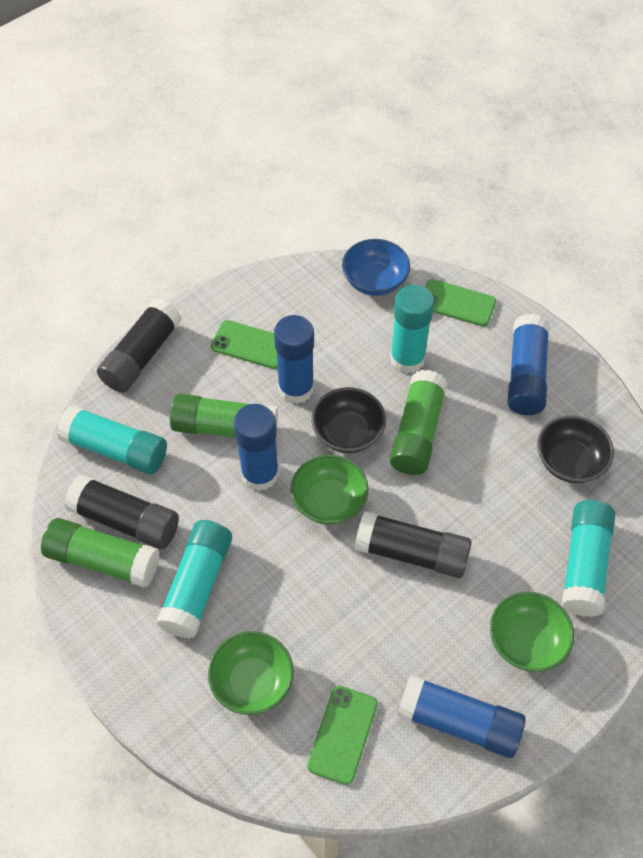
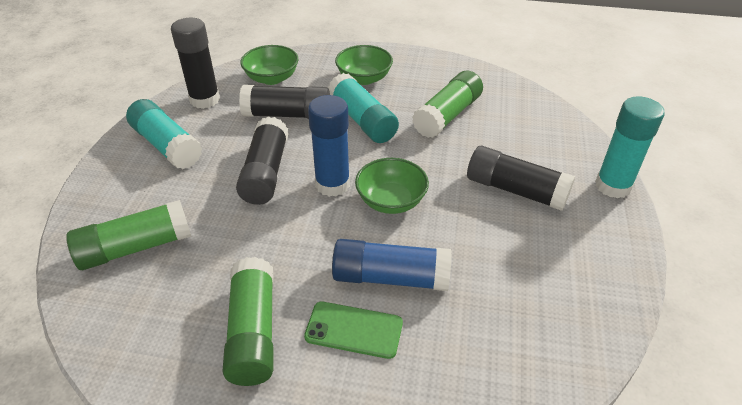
black bowl: 2 -> 0
black glue stick: 3 -> 4
blue bowl: 1 -> 0
blue glue stick: 4 -> 2
green phone: 3 -> 1
turquoise glue stick: 4 -> 3

